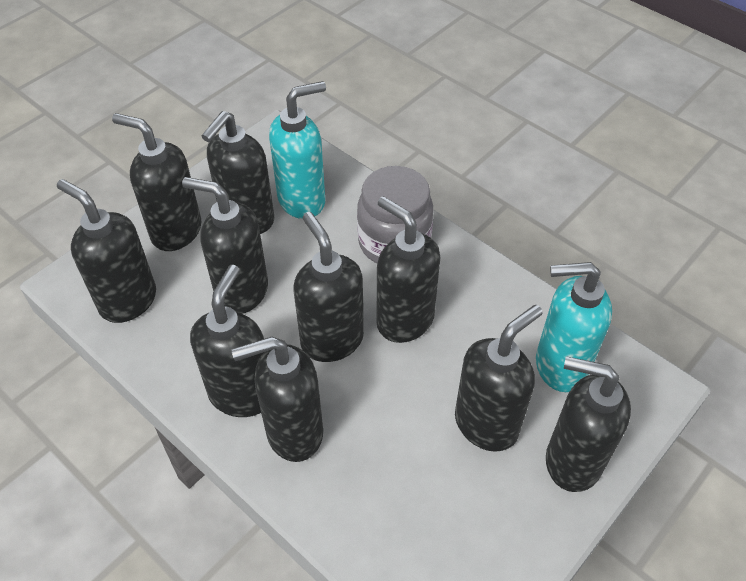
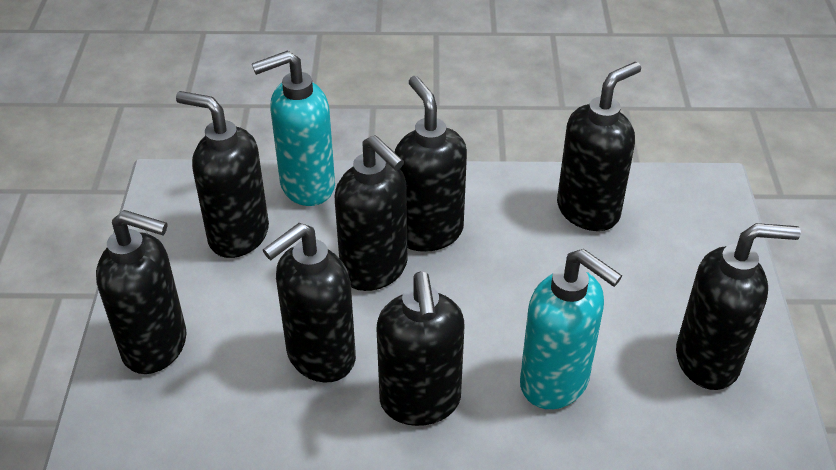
black soap dispenser: 10 -> 8
grey jar: 1 -> 0

